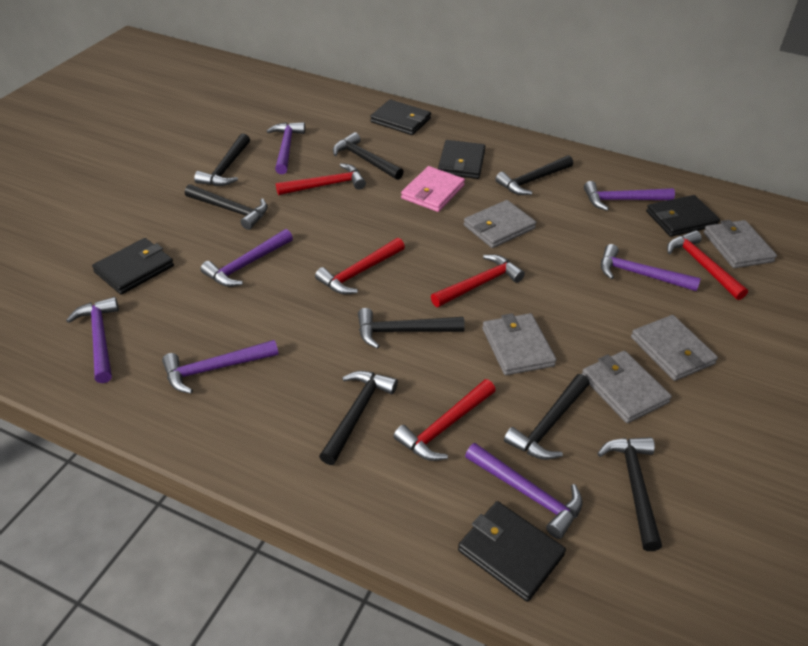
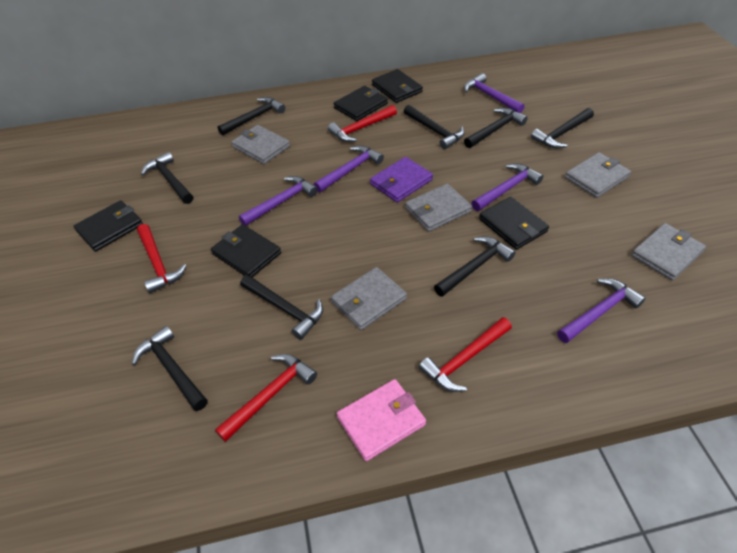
purple hammer: 7 -> 5
purple wallet: 0 -> 1
red hammer: 5 -> 4

